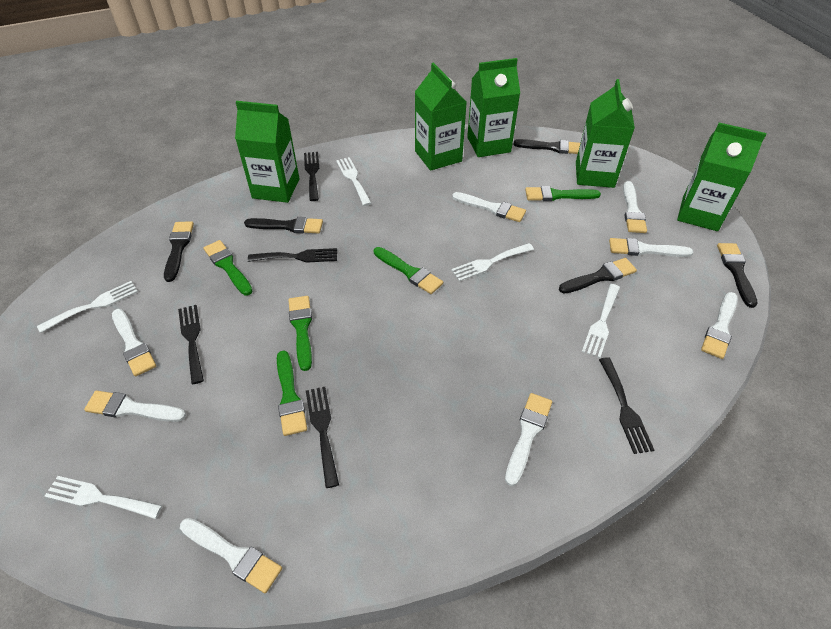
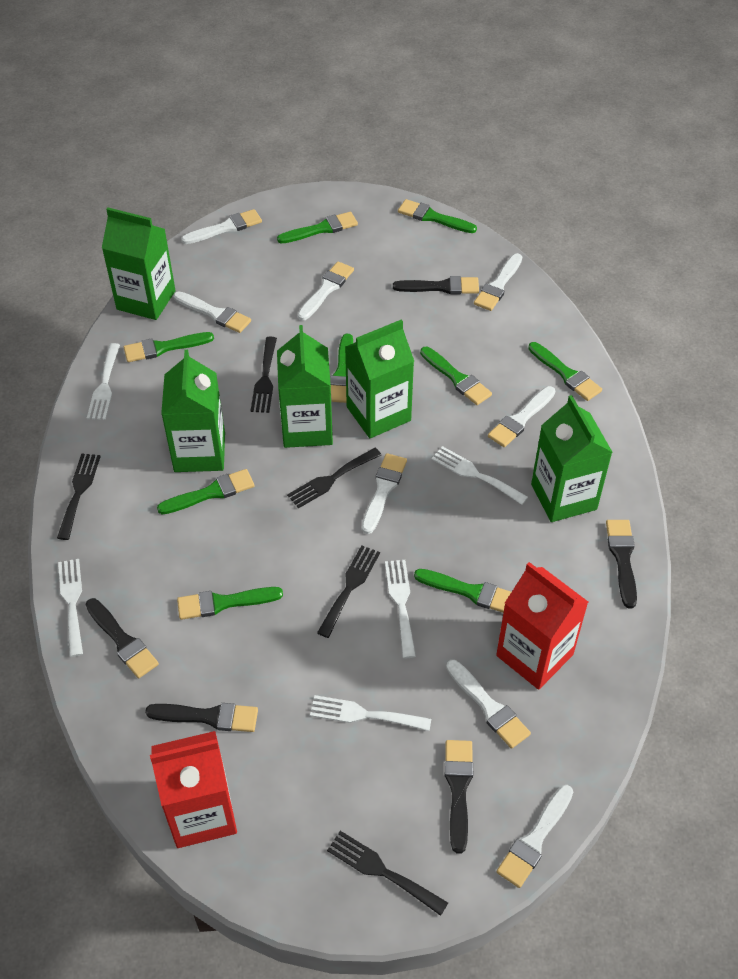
green brush: 5 -> 9
red carton: 0 -> 2

